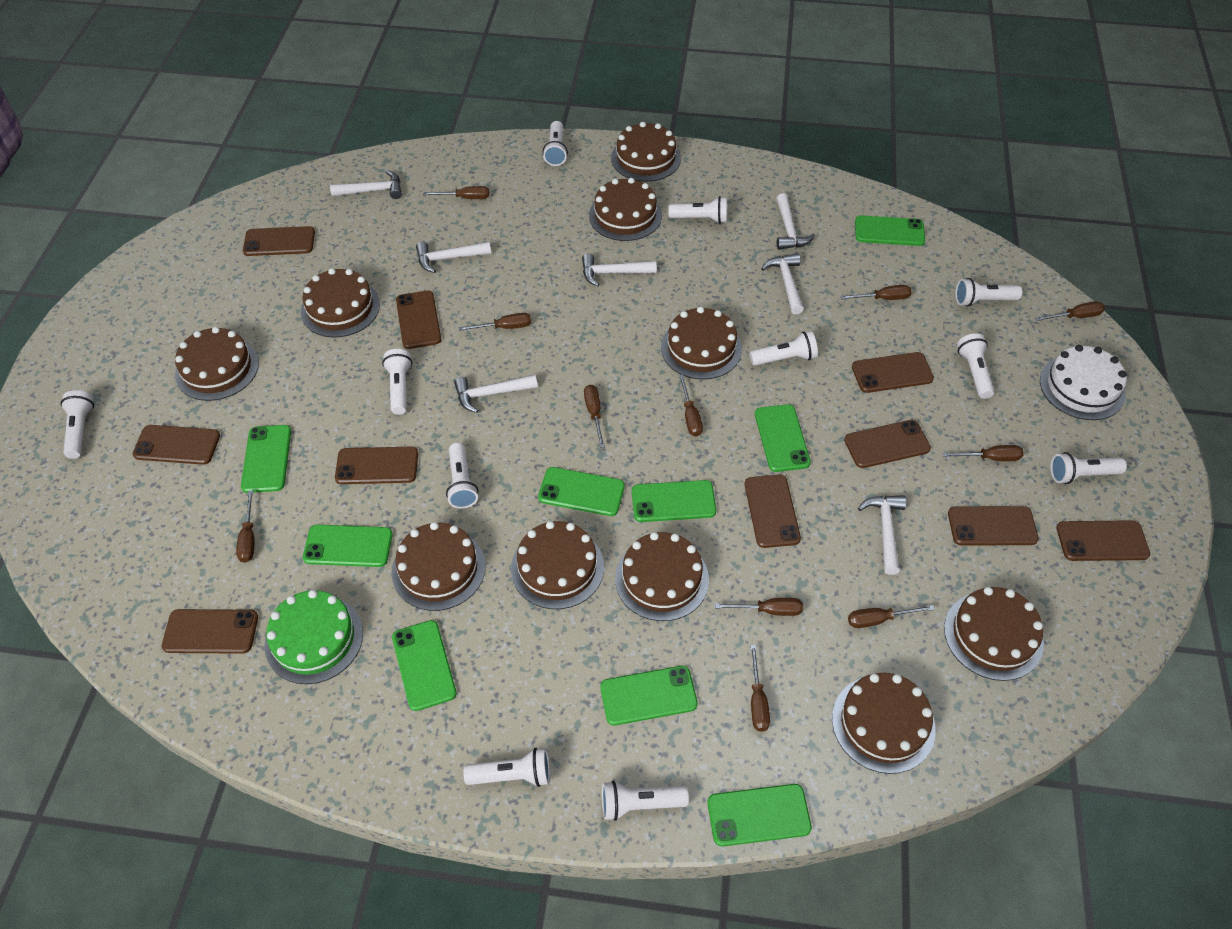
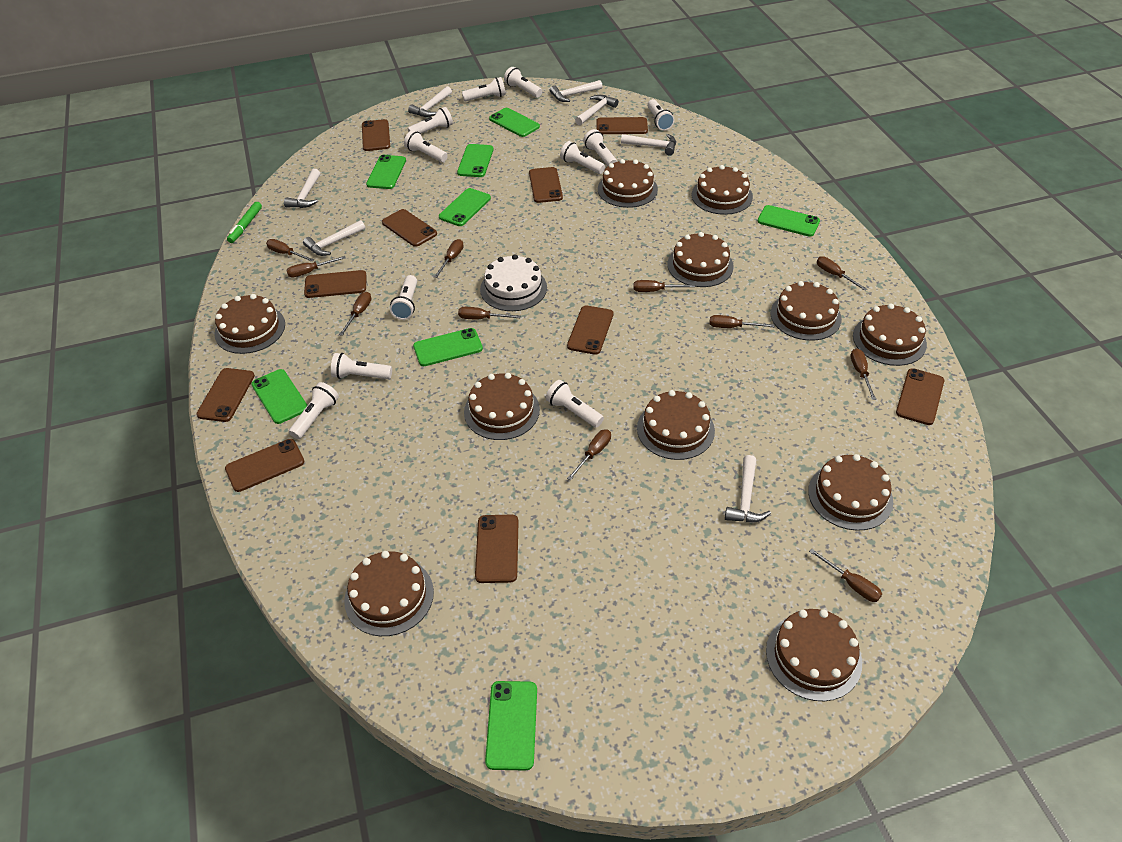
brown cake: 10 -> 11
green cake: 1 -> 0
green marker: 0 -> 1
green phone: 9 -> 8

